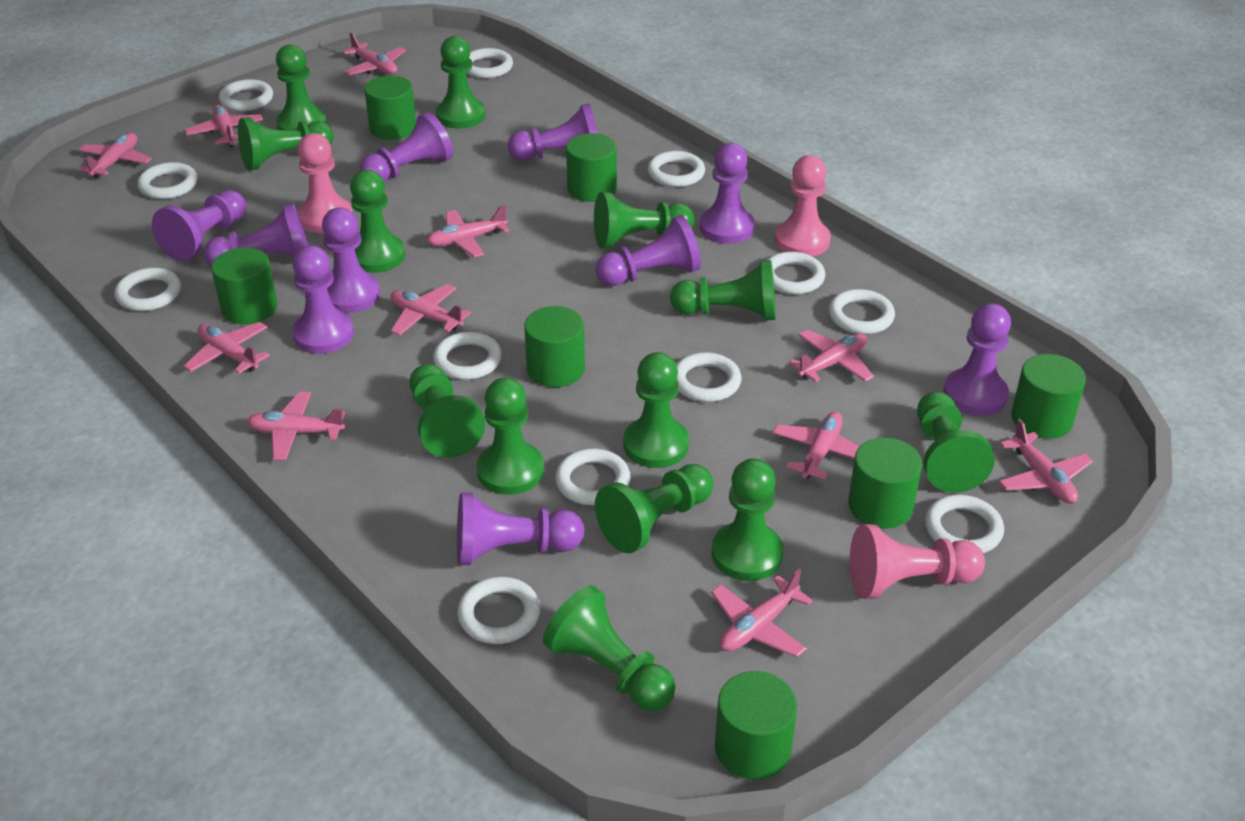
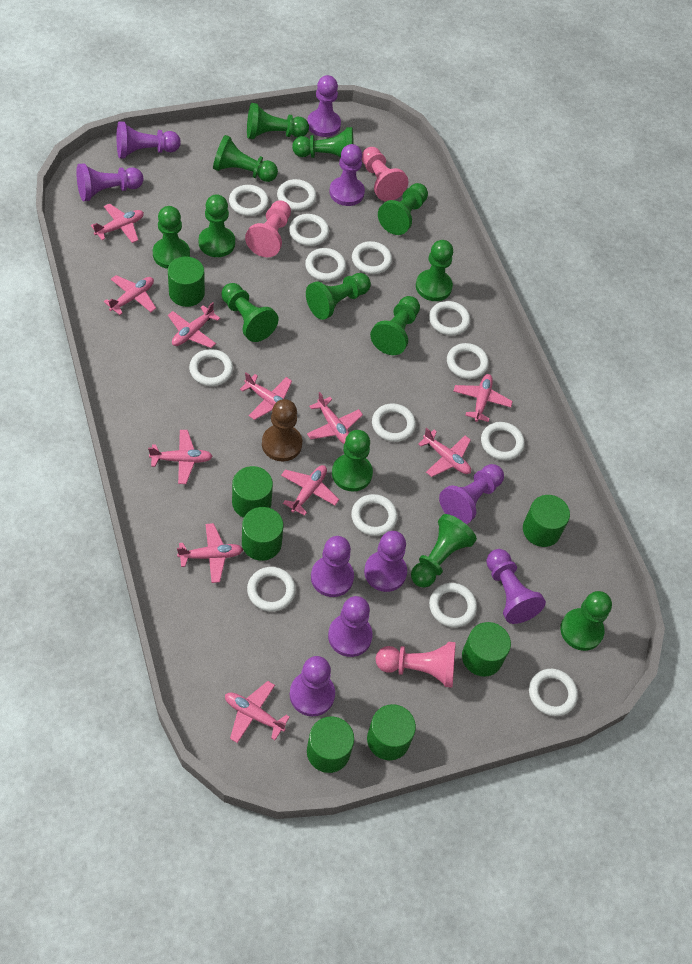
brown pawn: 0 -> 1
white ring: 12 -> 14

